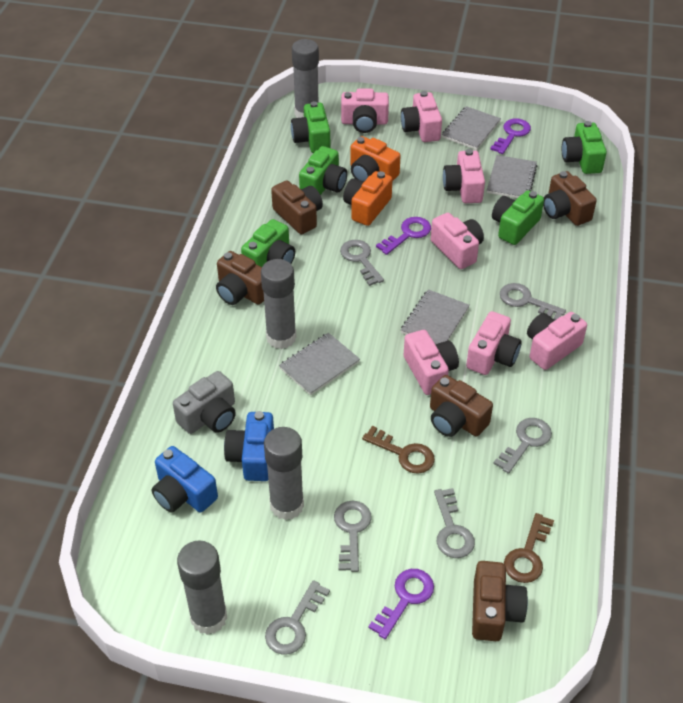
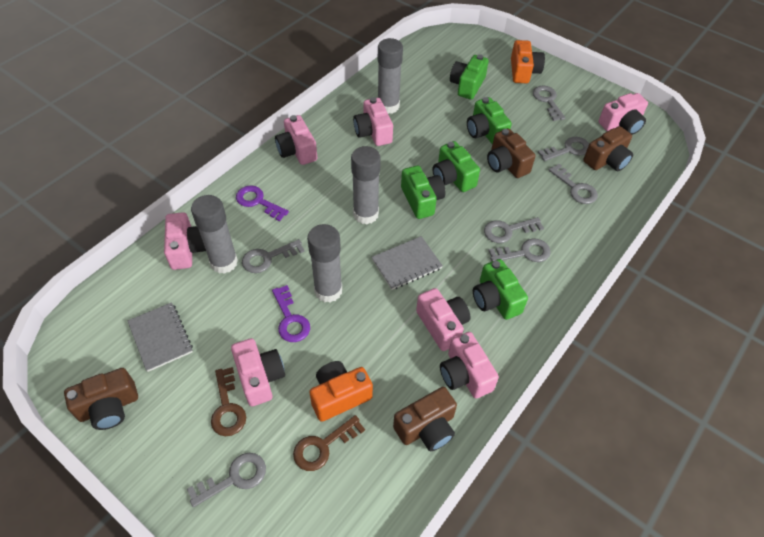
blue camera: 2 -> 0
brown camera: 5 -> 4
grey camera: 1 -> 0
grey key: 6 -> 7
grey notebook: 4 -> 2
purple key: 3 -> 2

